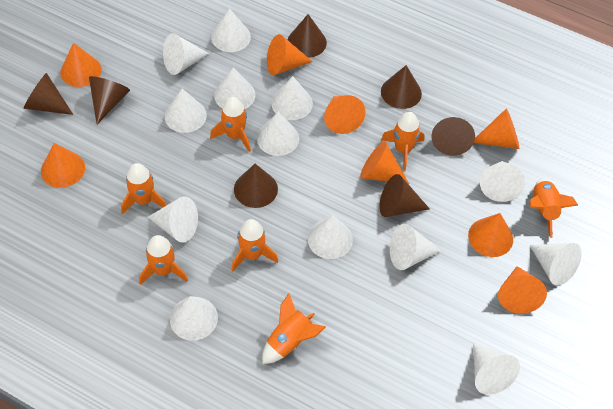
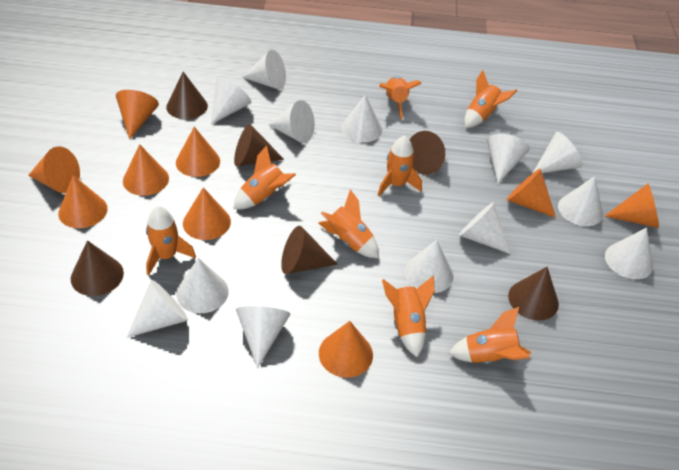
brown cone: 7 -> 6
orange cone: 8 -> 9
orange rocket: 7 -> 8

